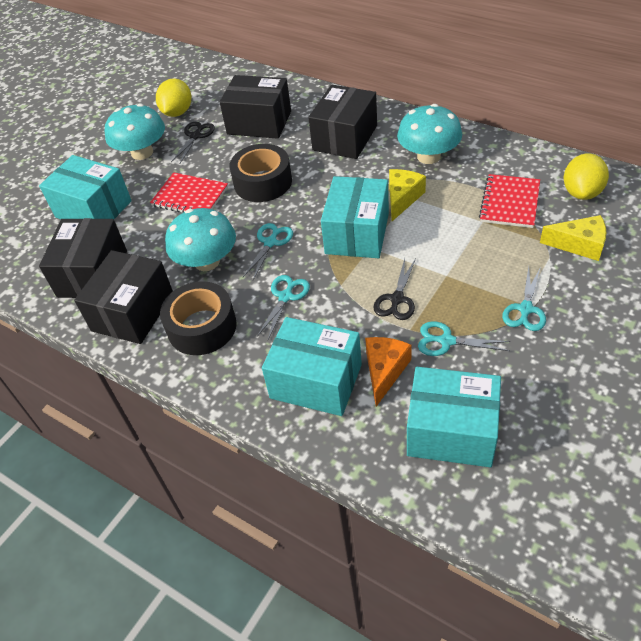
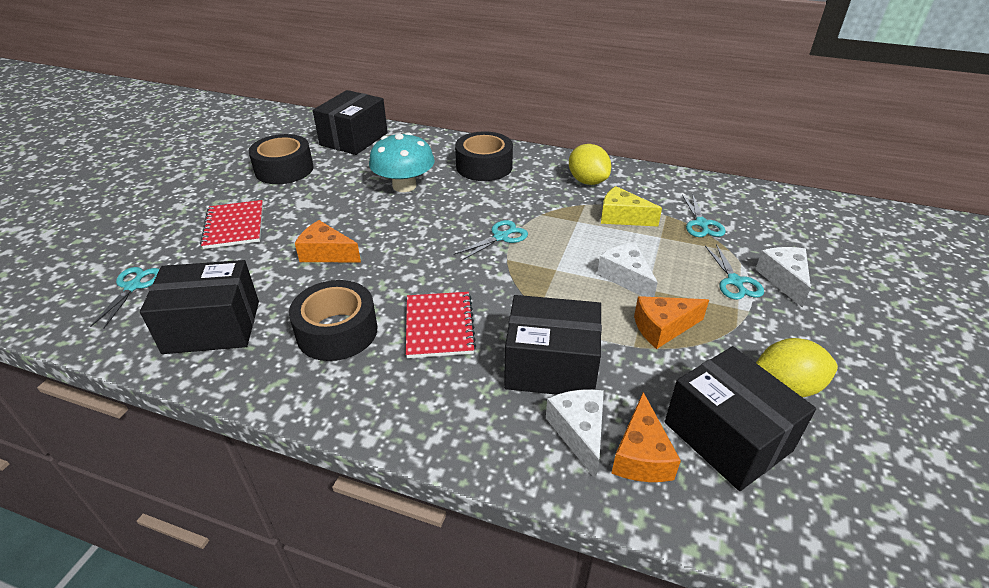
black scissors: 2 -> 0
black tape: 2 -> 3
orange cheese: 1 -> 3
turquoise box: 4 -> 0
turquoise mushroom: 3 -> 1
white cheese: 0 -> 3
yellow cheese: 2 -> 1

